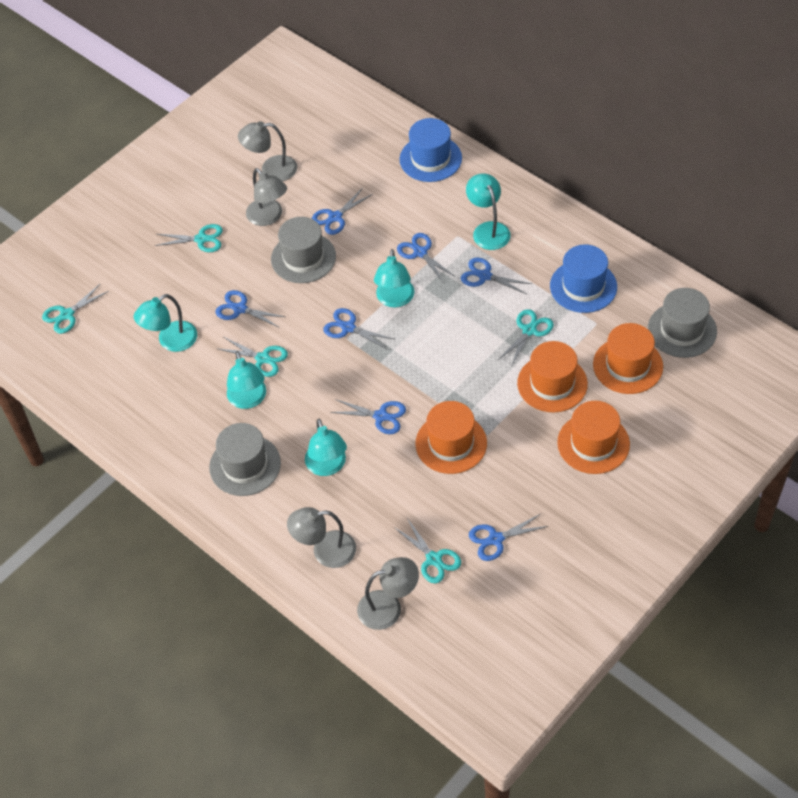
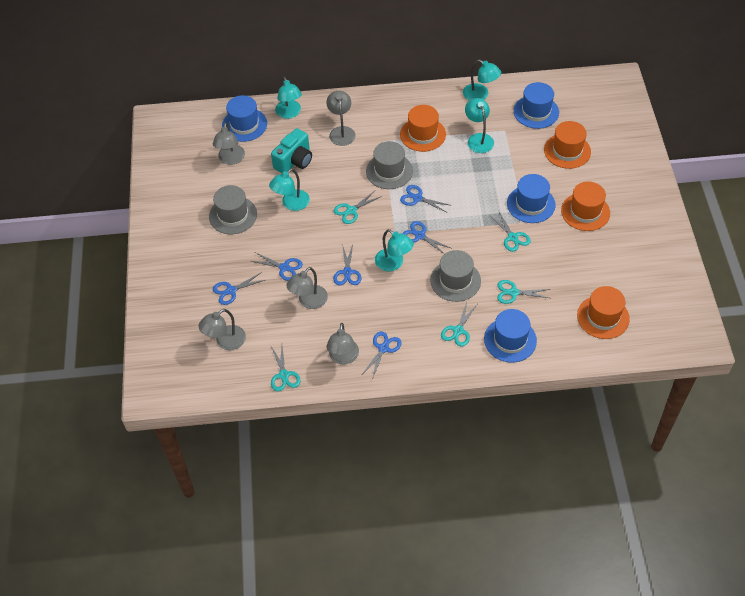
blue hat: 2 -> 4
blue scissors: 7 -> 6
grey lamp: 4 -> 5
turquoise camera: 0 -> 1

